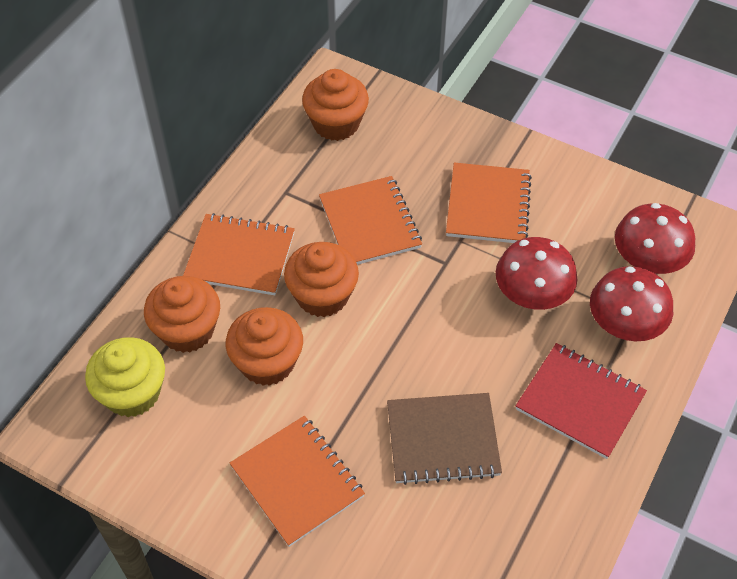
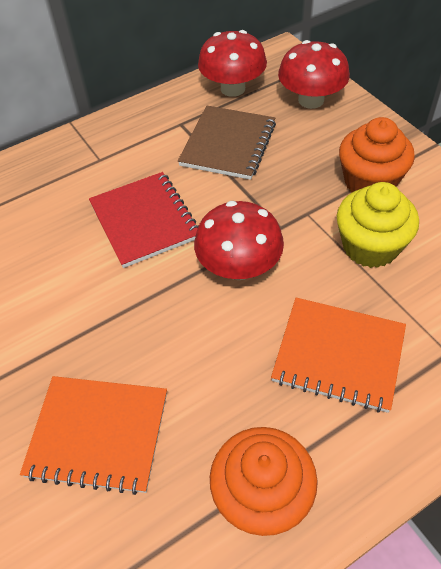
orange cupcake: 4 -> 2
orange notebook: 4 -> 2

